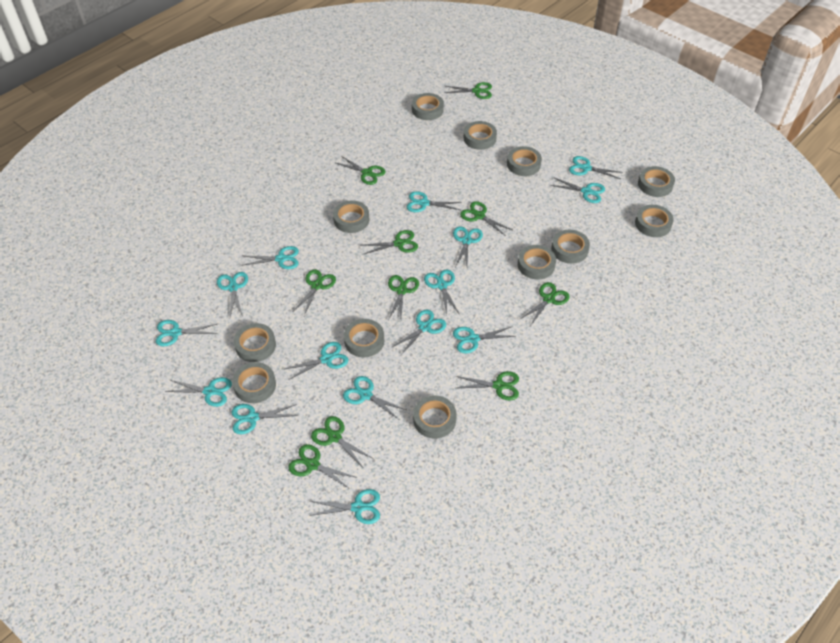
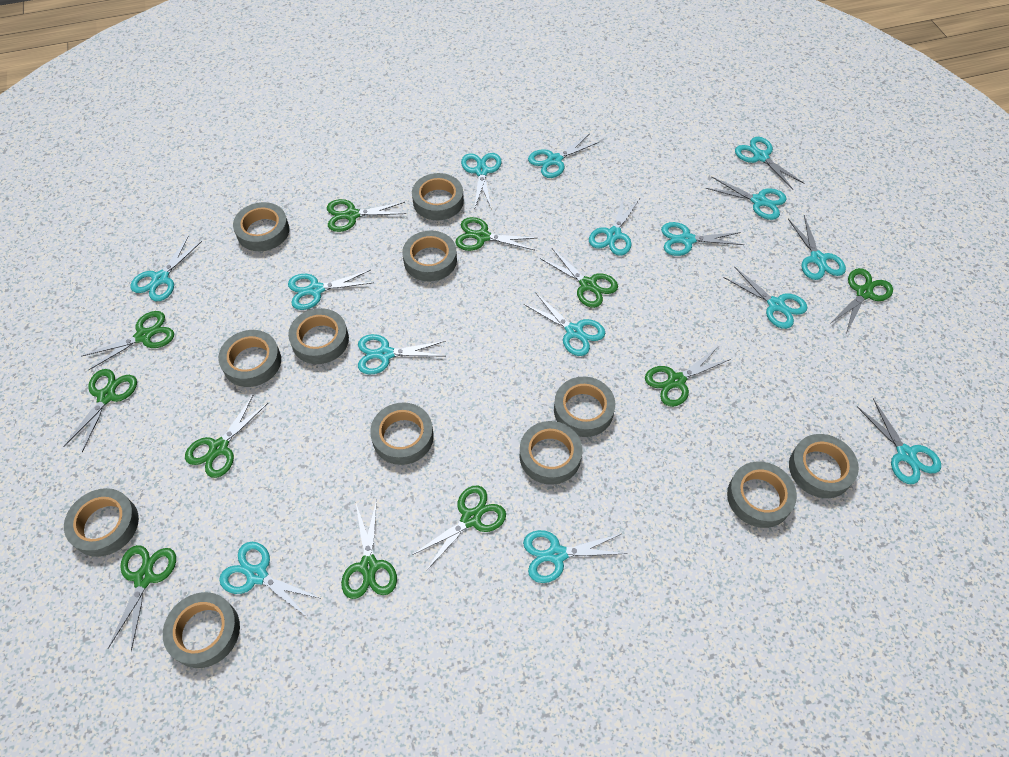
green scissors: 10 -> 11

